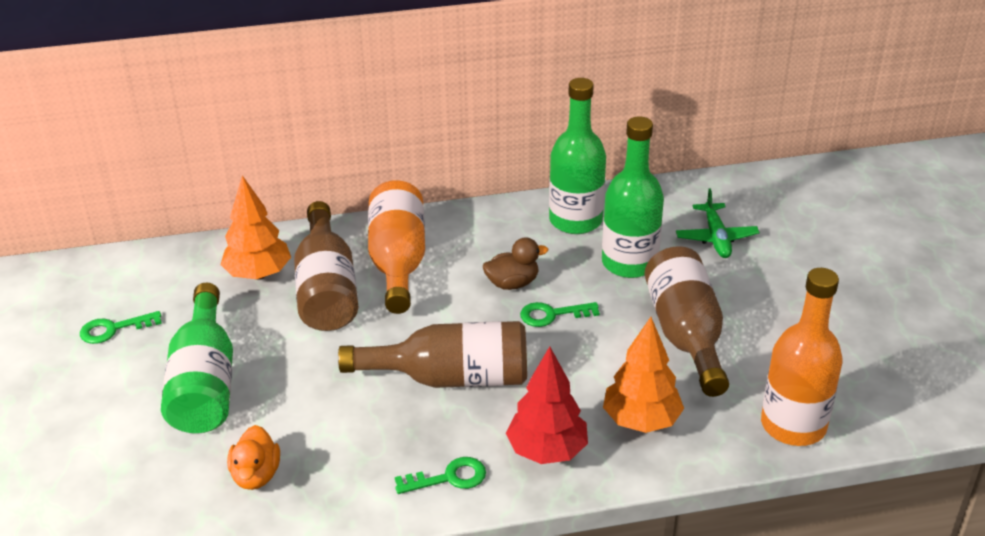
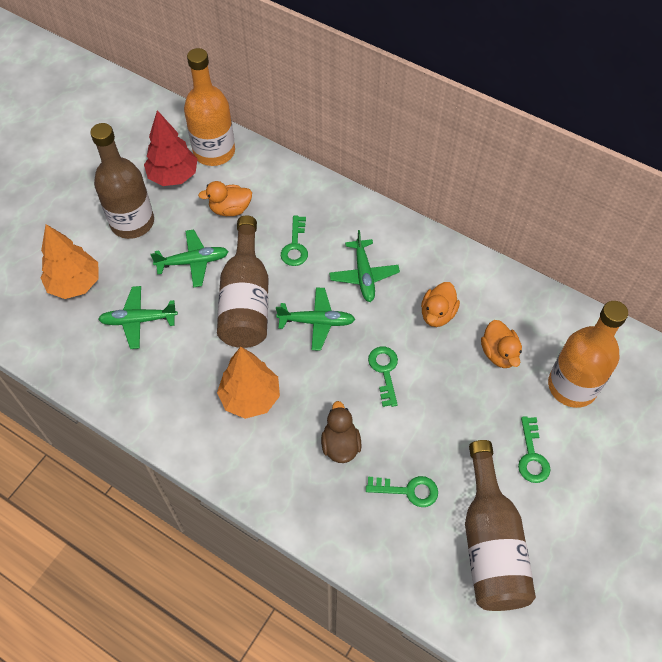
green bottle: 3 -> 0
green key: 3 -> 4
green plane: 1 -> 4
orange duck: 1 -> 3

